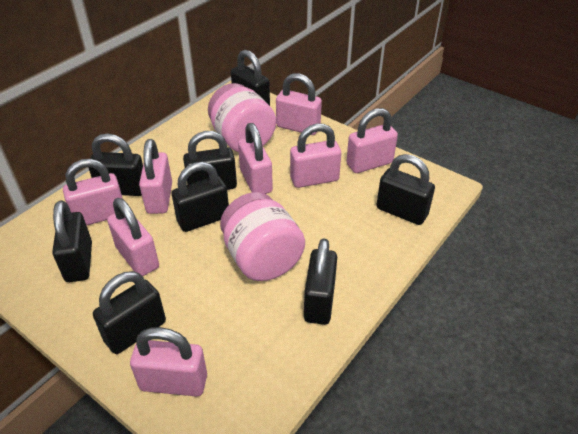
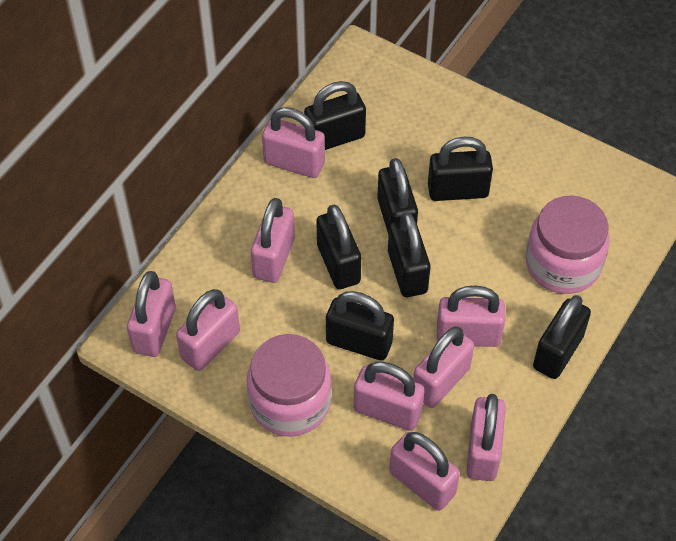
black padlock: 8 -> 7
pink padlock: 8 -> 9

